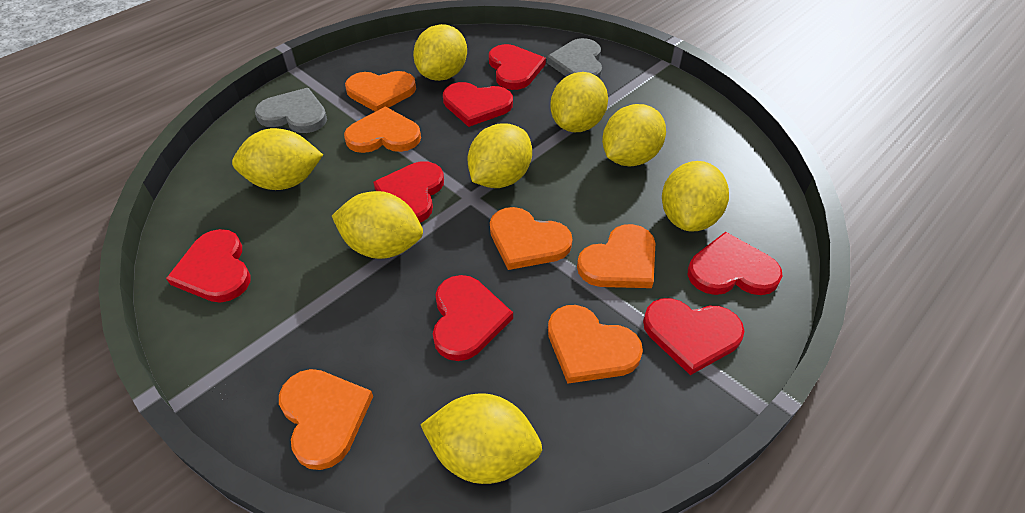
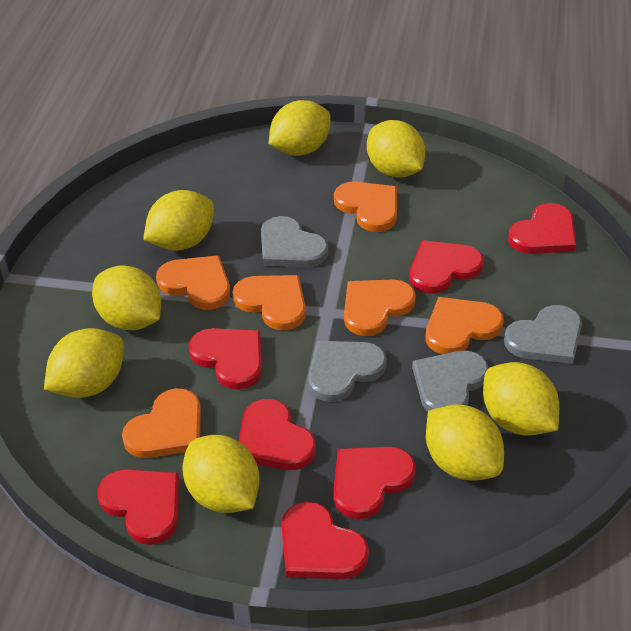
grey heart: 2 -> 4

